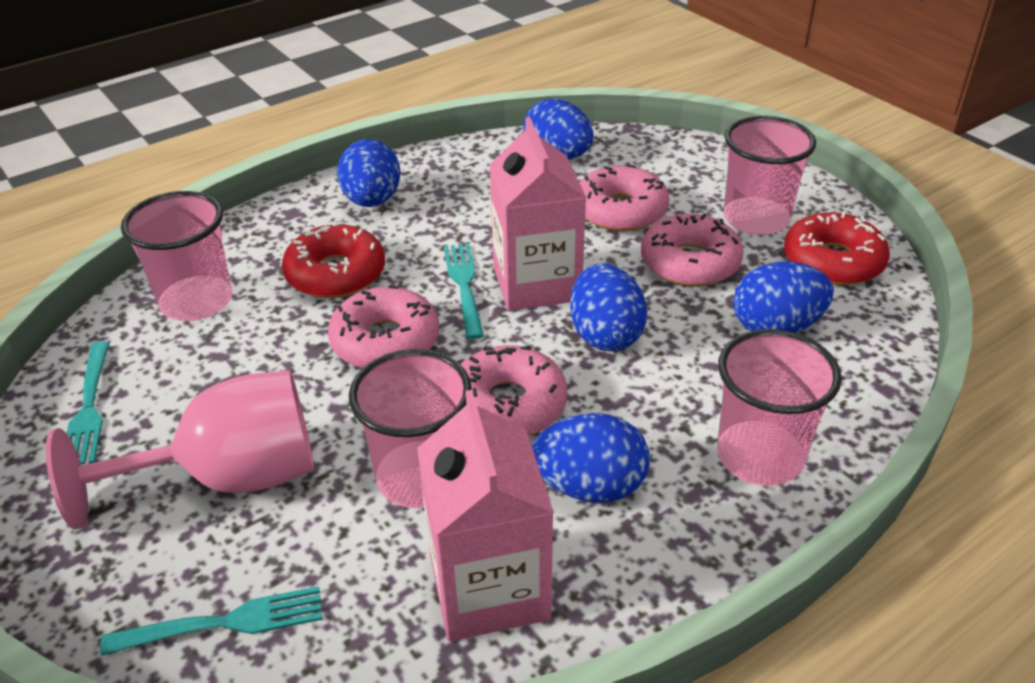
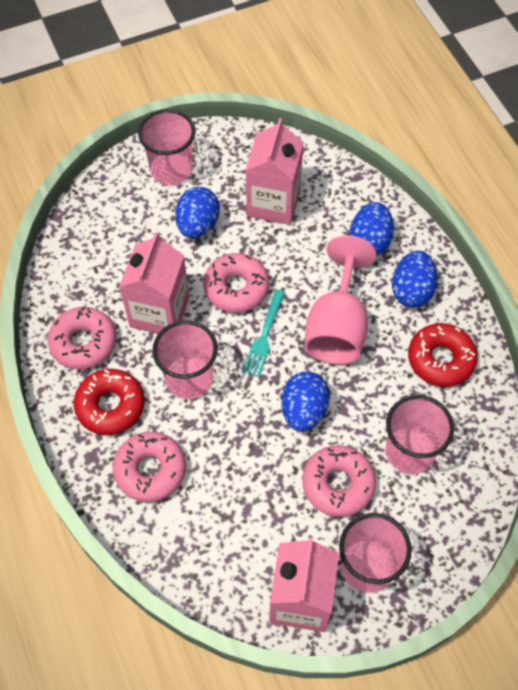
blue egg: 5 -> 4
pink carton: 2 -> 3
turquoise fork: 3 -> 1

